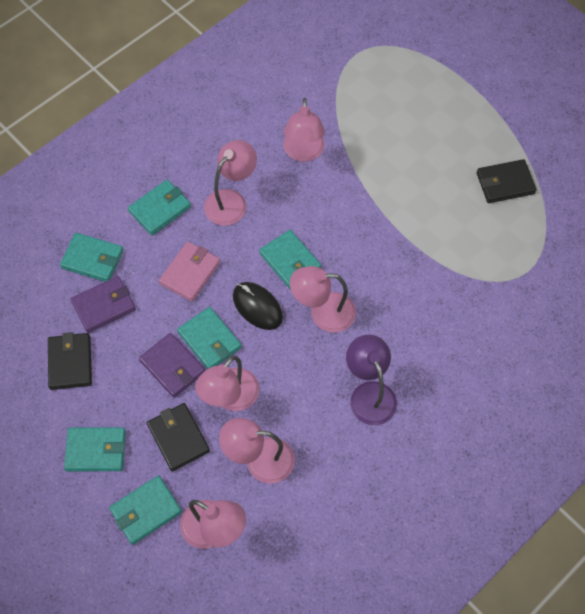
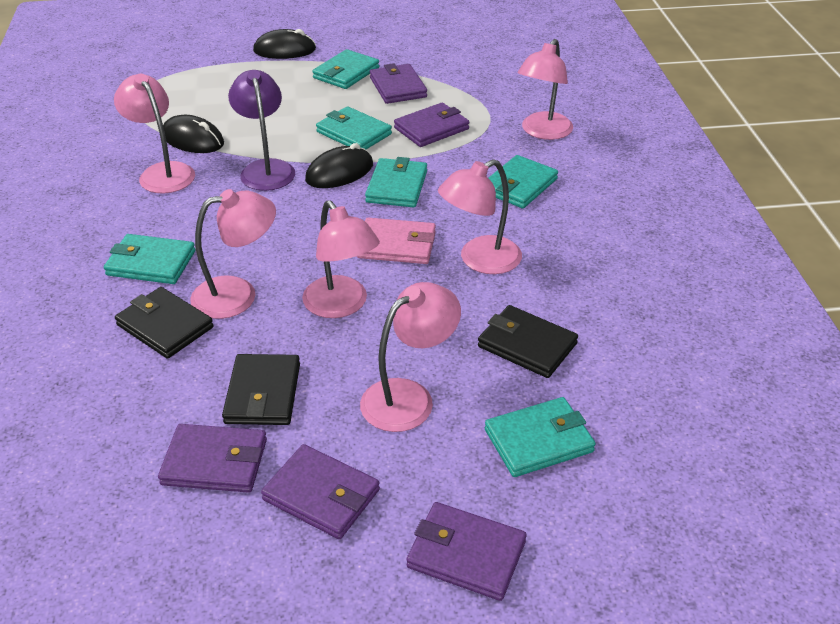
black mouse: 1 -> 3
purple wallet: 2 -> 5

